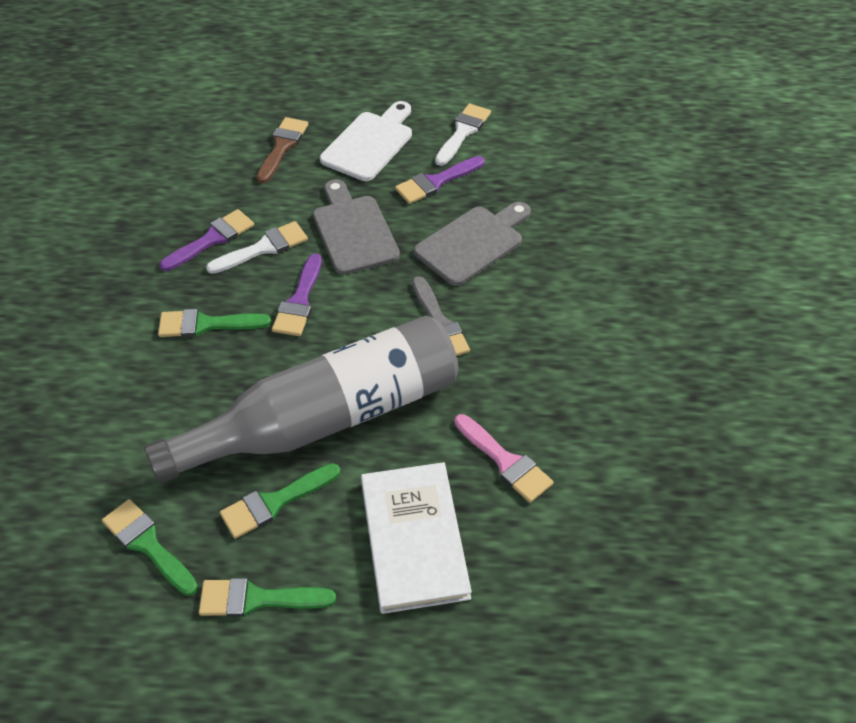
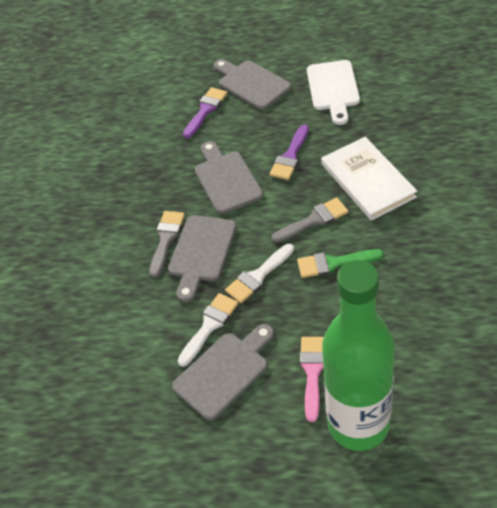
brown brush: 1 -> 0
green bottle: 0 -> 1
green brush: 4 -> 1
grey bottle: 1 -> 0
grey brush: 1 -> 2
grey cutting board: 2 -> 4
purple brush: 3 -> 2

